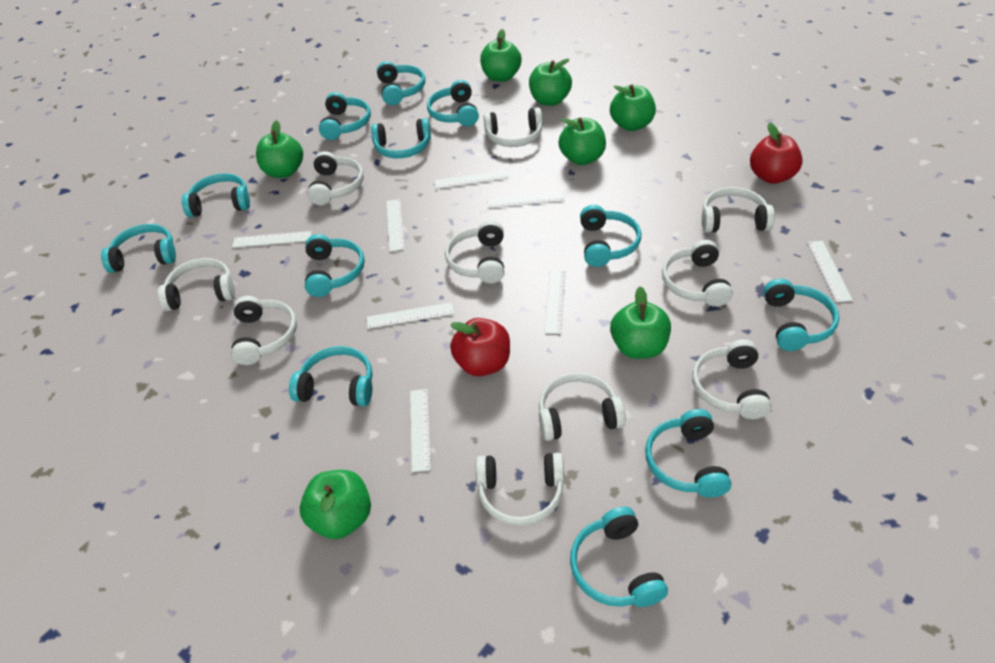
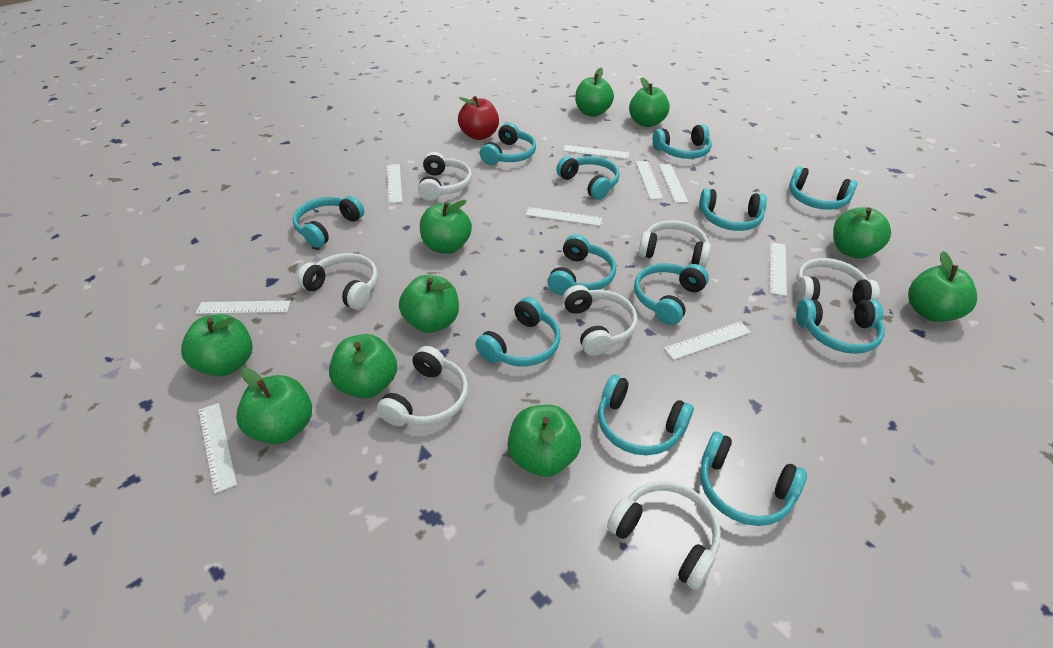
green apple: 7 -> 10
red apple: 2 -> 1
white headphones: 10 -> 7
white ruler: 8 -> 9

